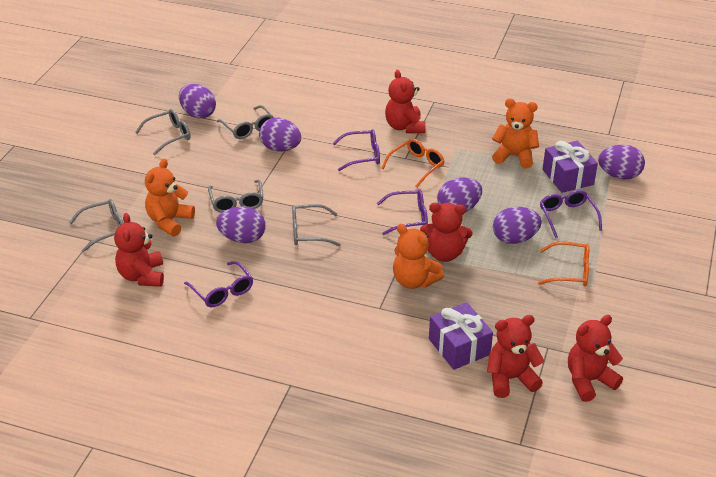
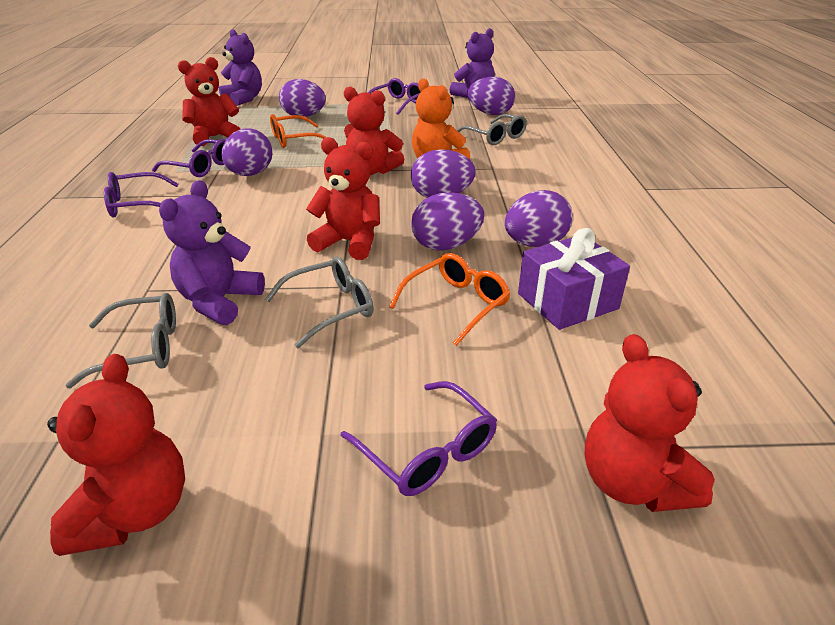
grey glasses: 5 -> 3
orange teddy bear: 3 -> 1
purple gift: 2 -> 1
purple teddy bear: 0 -> 3

